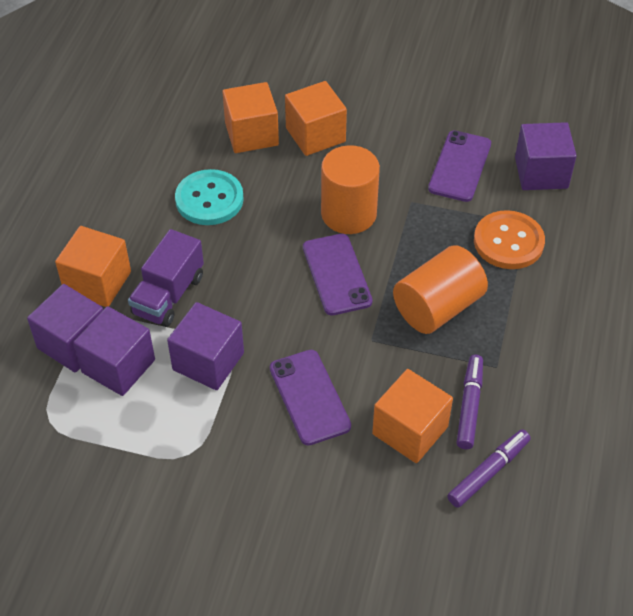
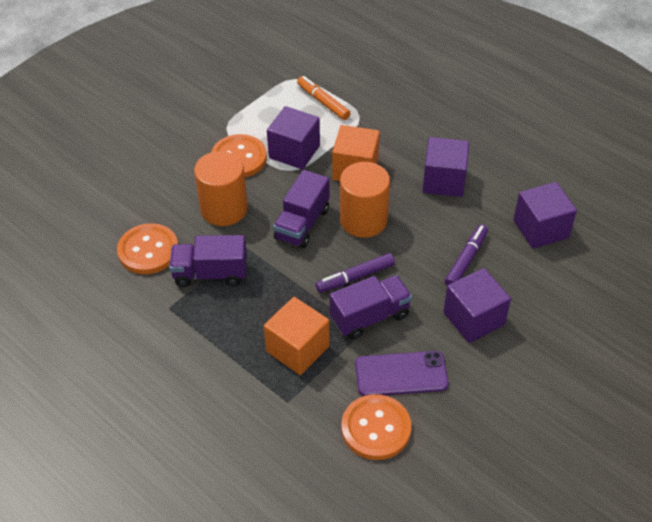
orange button: 1 -> 3
orange cube: 4 -> 2
orange marker: 0 -> 1
purple phone: 3 -> 1
purple truck: 1 -> 3
turquoise button: 1 -> 0

